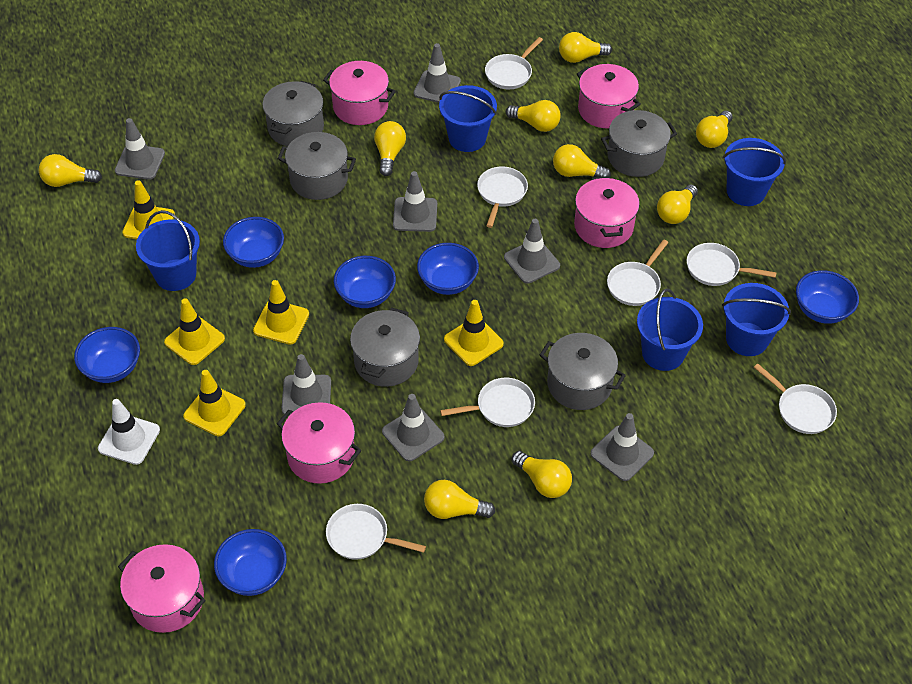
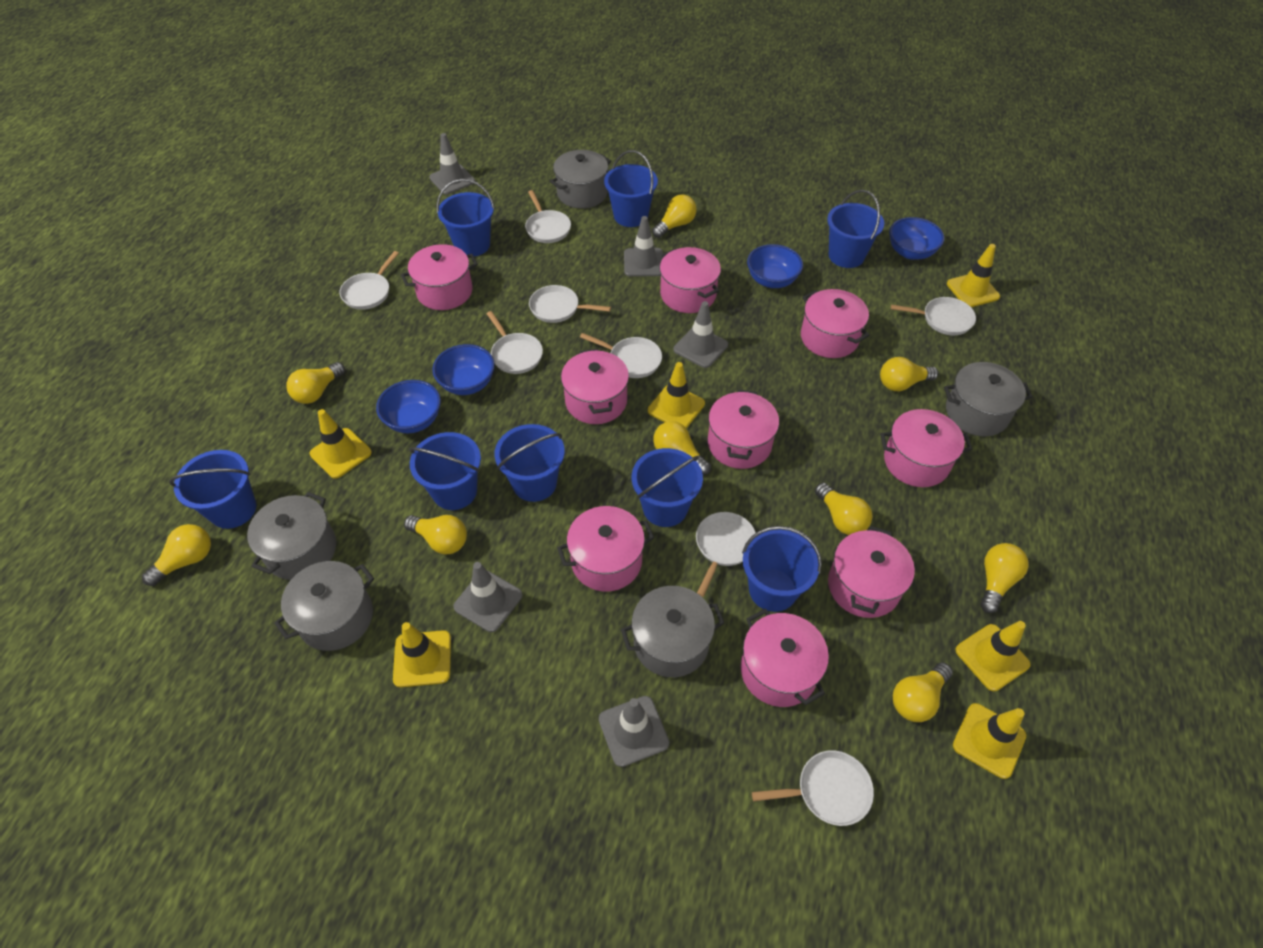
blue bowl: 6 -> 4
blue bucket: 5 -> 8
grey traffic cone: 7 -> 5
pink pot: 5 -> 9
white pan: 7 -> 8
white traffic cone: 1 -> 0
yellow traffic cone: 5 -> 6

